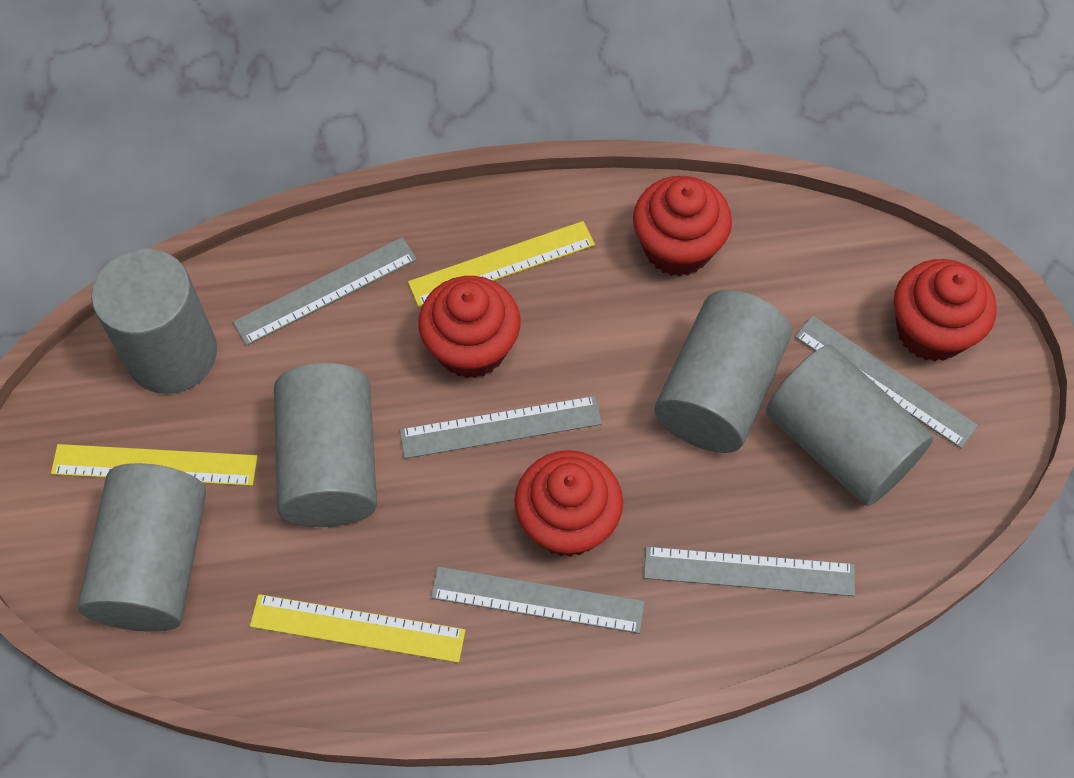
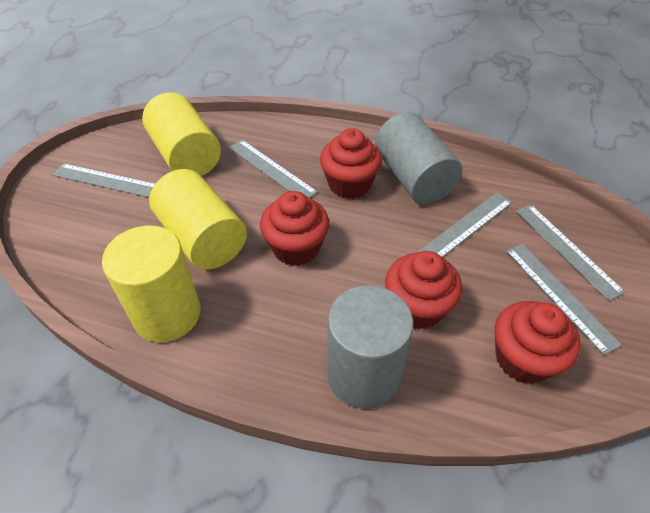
grey cylinder: 5 -> 2
yellow cylinder: 0 -> 3
yellow ruler: 3 -> 0

